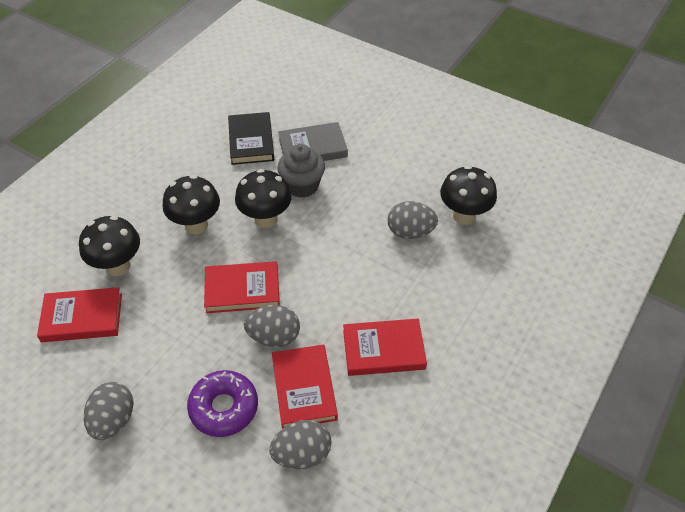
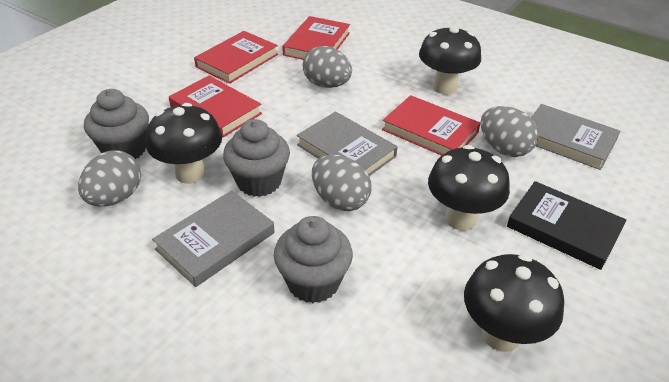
grey book: 1 -> 3
grey cupcake: 1 -> 3
purple donut: 1 -> 0

